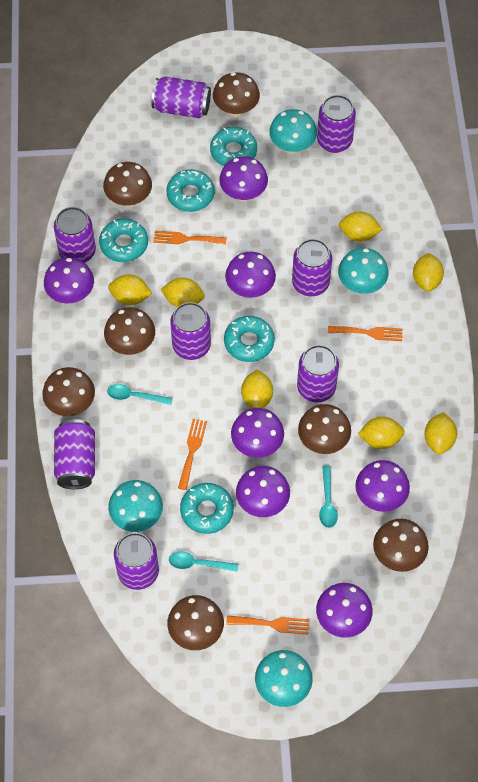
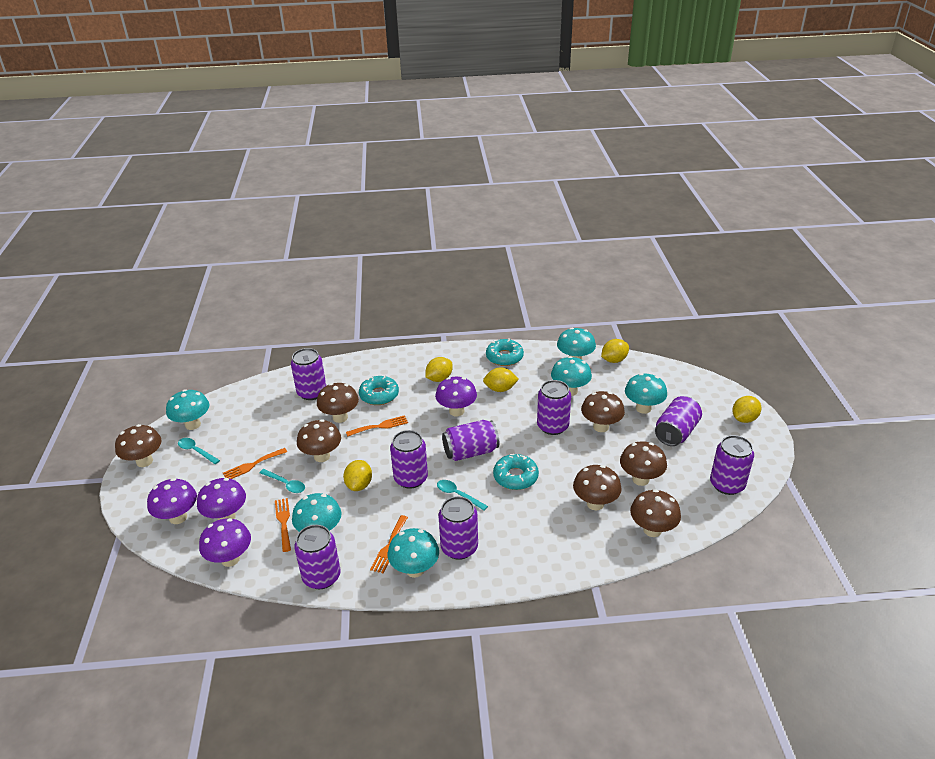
purple mushroom: 7 -> 4
turquoise donut: 5 -> 3
turquoise mushroom: 4 -> 6
yellow lemon: 7 -> 5

